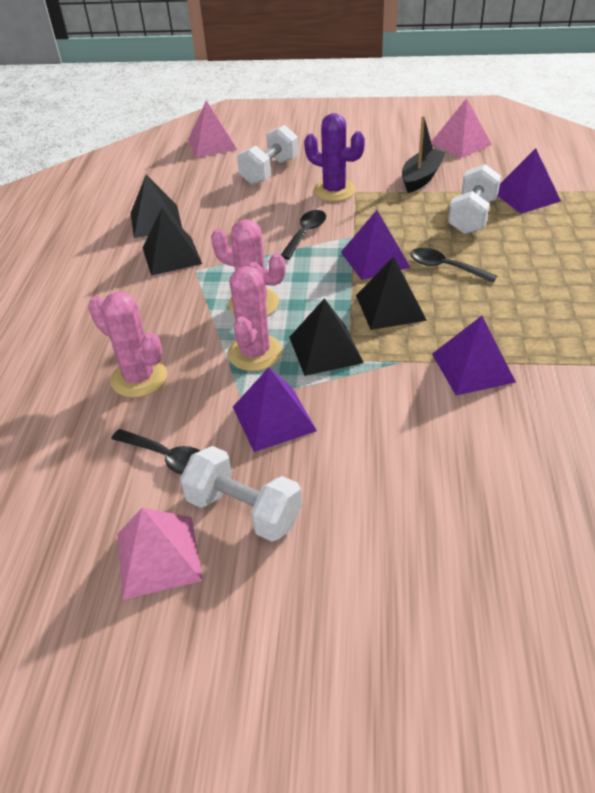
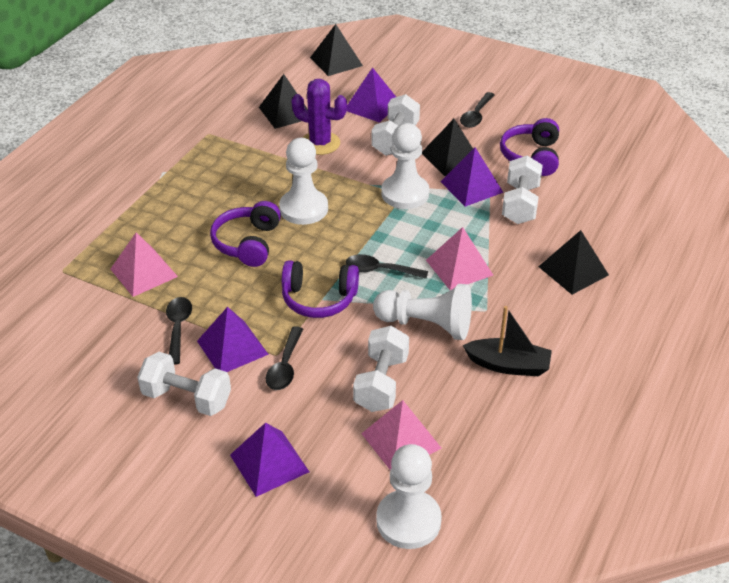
black spoon: 3 -> 4
pink cactus: 3 -> 0
purple headphones: 0 -> 3
white dumbbell: 3 -> 4
white pawn: 0 -> 4

